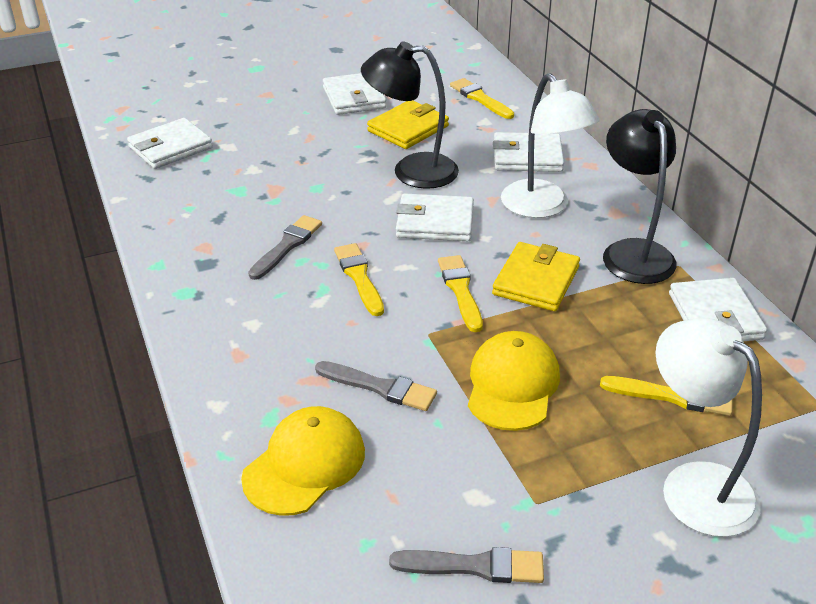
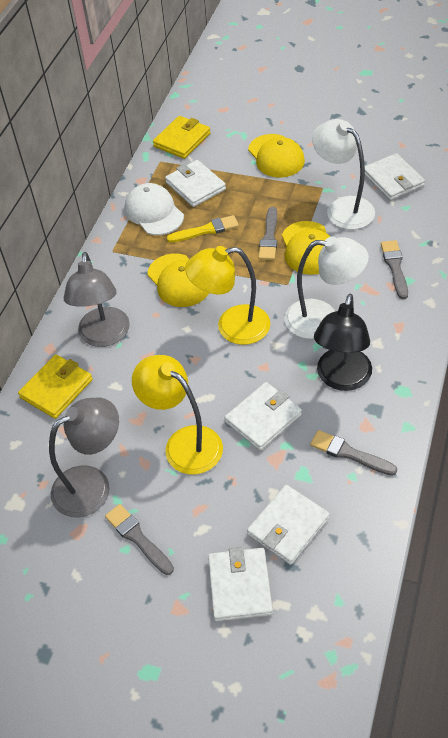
black lamp: 2 -> 1
grey brush: 3 -> 4
grey lamp: 0 -> 2
white cap: 0 -> 1
yellow brush: 4 -> 1
yellow cap: 2 -> 3
yellow lamp: 0 -> 2

